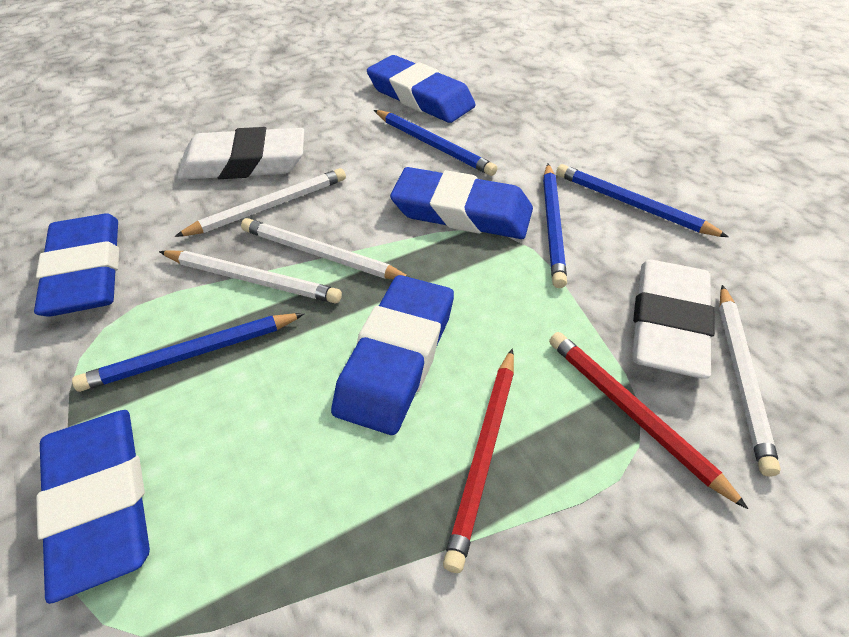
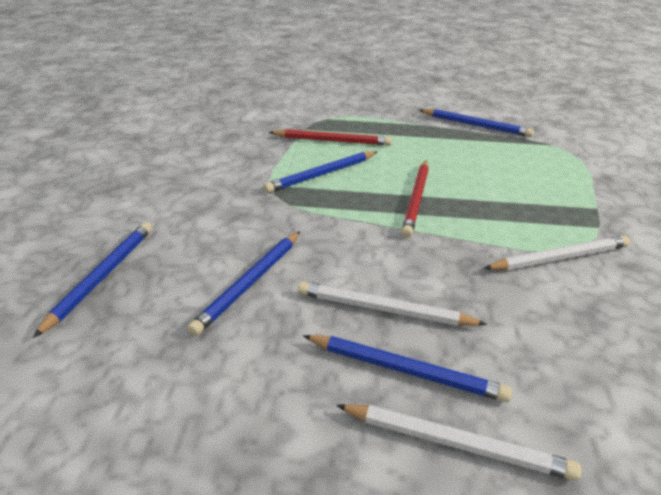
blue eraser: 5 -> 0
blue pencil: 4 -> 5
white eraser: 2 -> 0
white pencil: 4 -> 3

